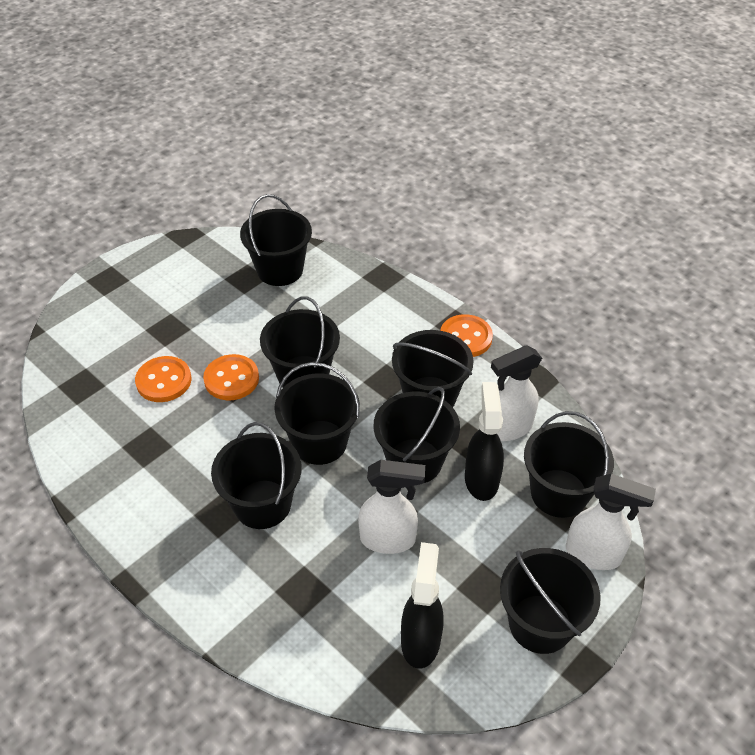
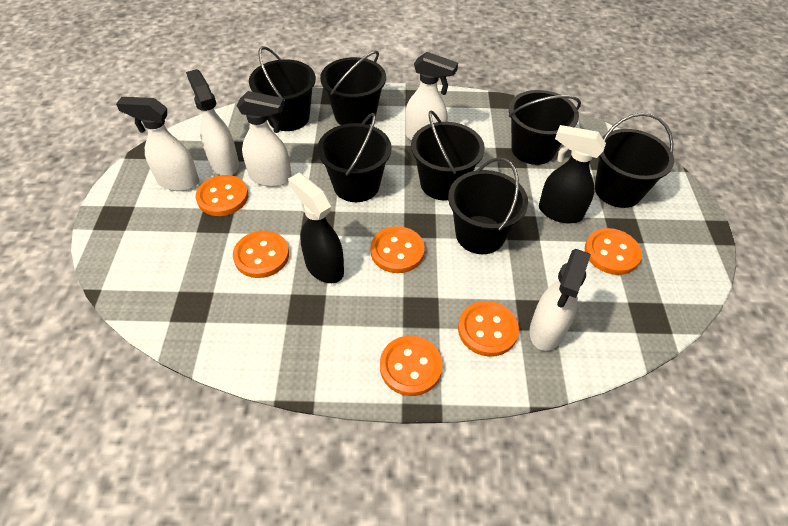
black bucket: 8 -> 7
orange button: 3 -> 6
white spray bottle: 3 -> 5

